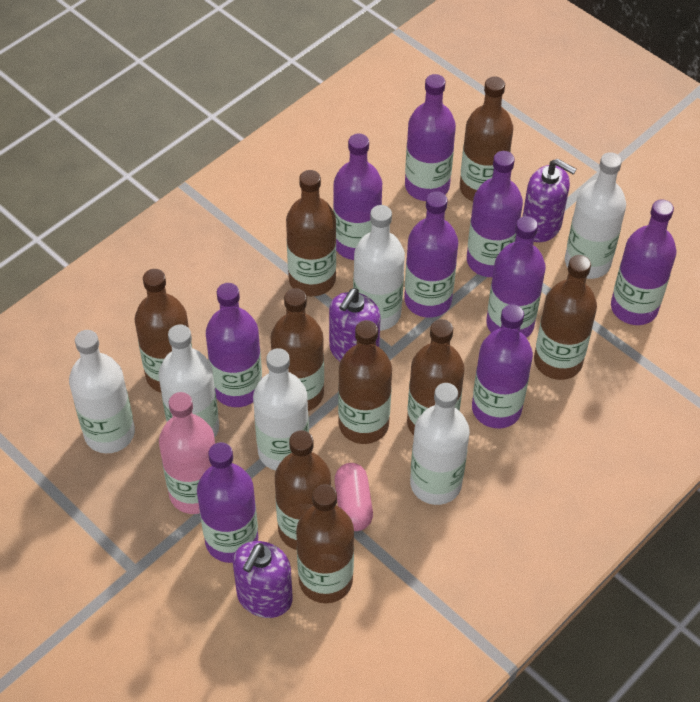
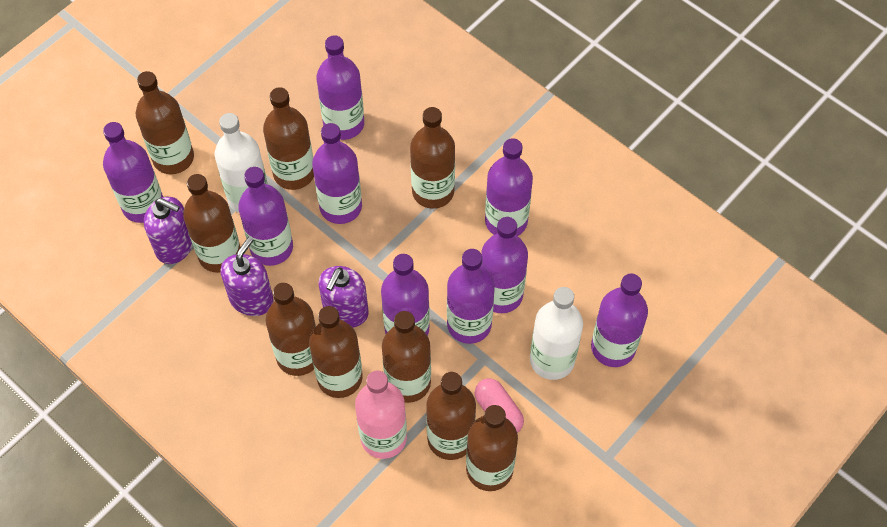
white bottle: 6 -> 2

